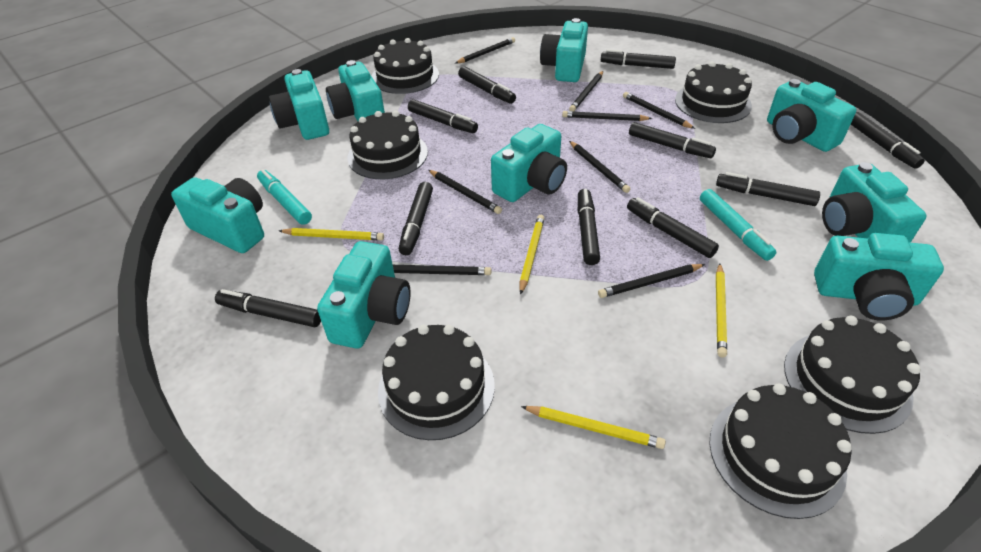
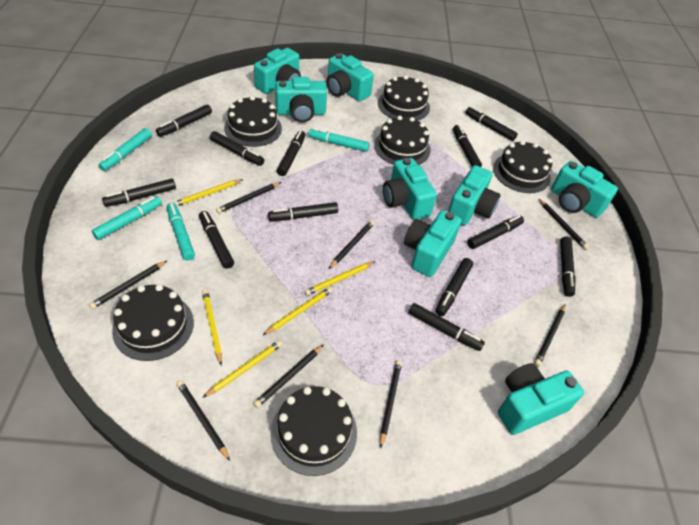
black marker: 10 -> 12
turquoise camera: 9 -> 8
turquoise marker: 2 -> 4
yellow pencil: 4 -> 5

